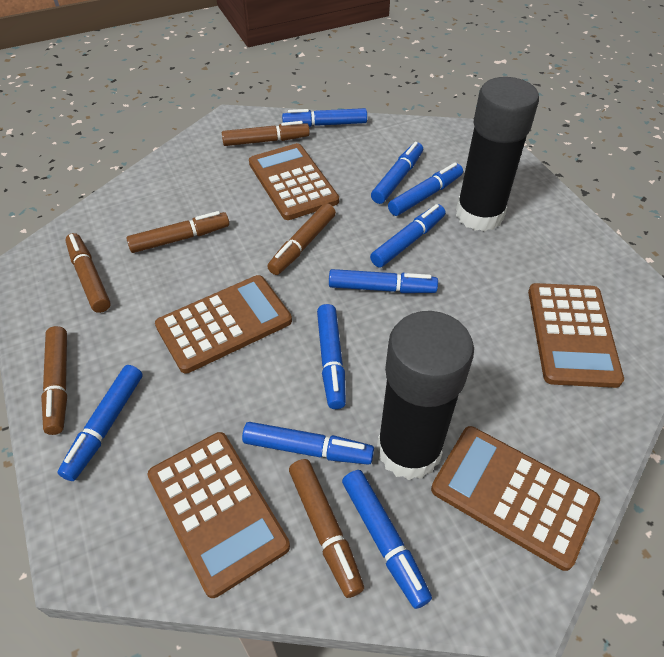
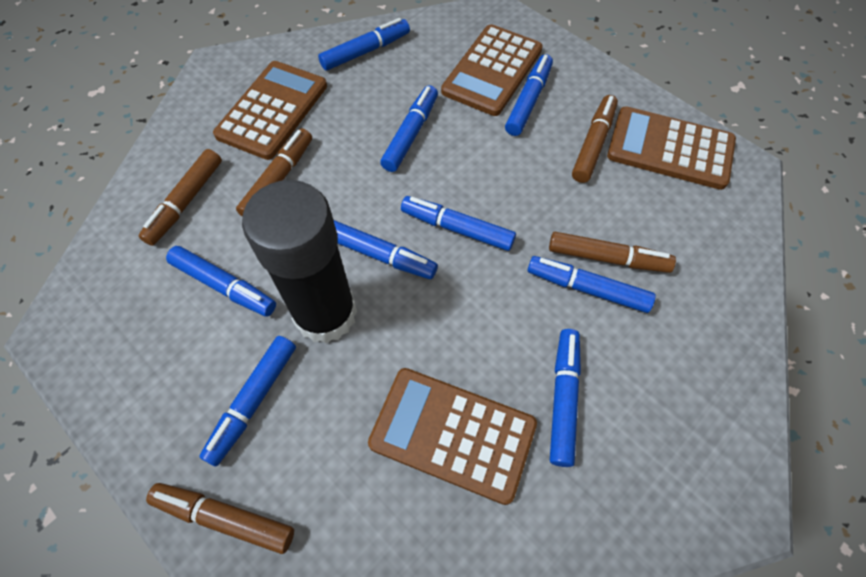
black glue stick: 2 -> 1
brown calculator: 5 -> 4
brown marker: 6 -> 5

